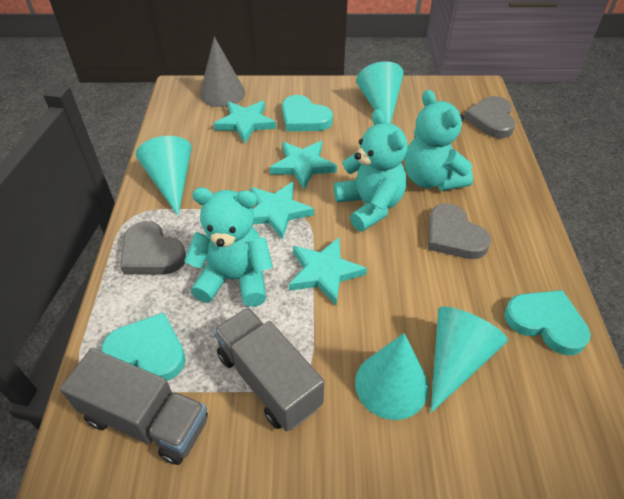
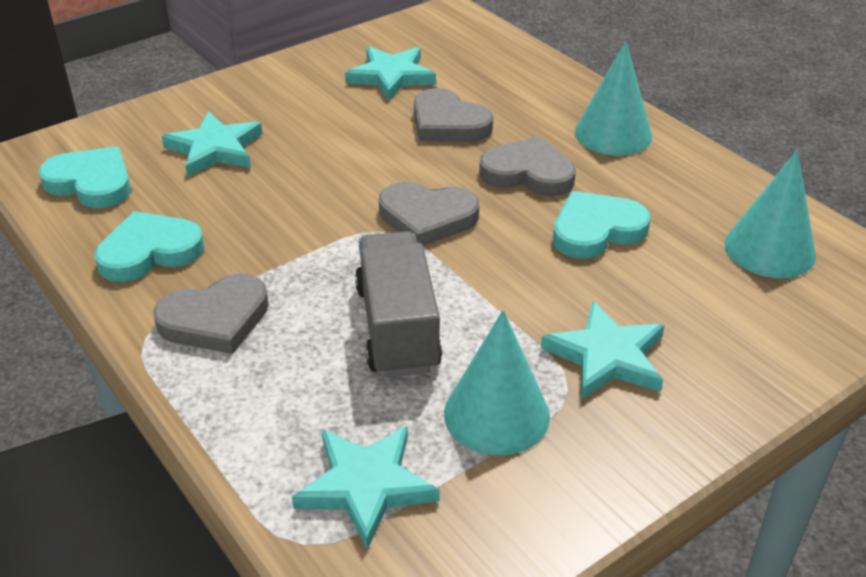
grey cone: 1 -> 0
grey heart: 3 -> 4
grey truck: 2 -> 1
turquoise cone: 4 -> 3
turquoise teddy bear: 3 -> 0

